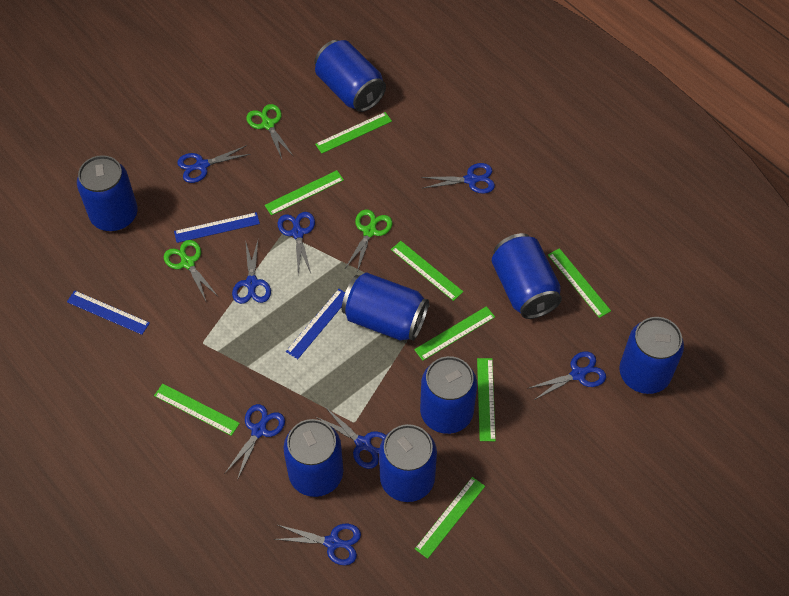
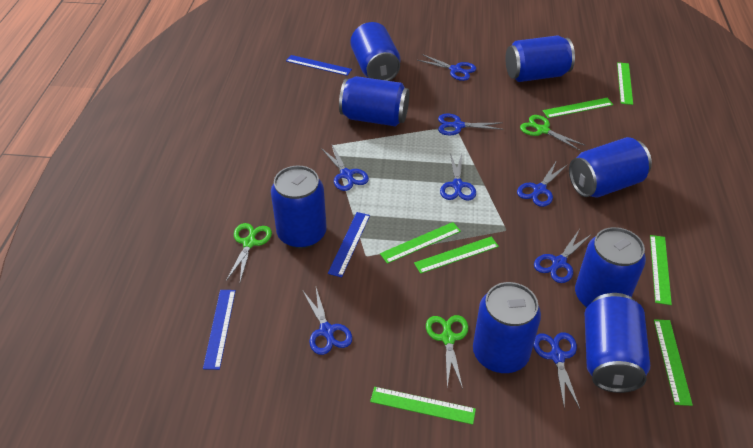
green ruler: 8 -> 7

